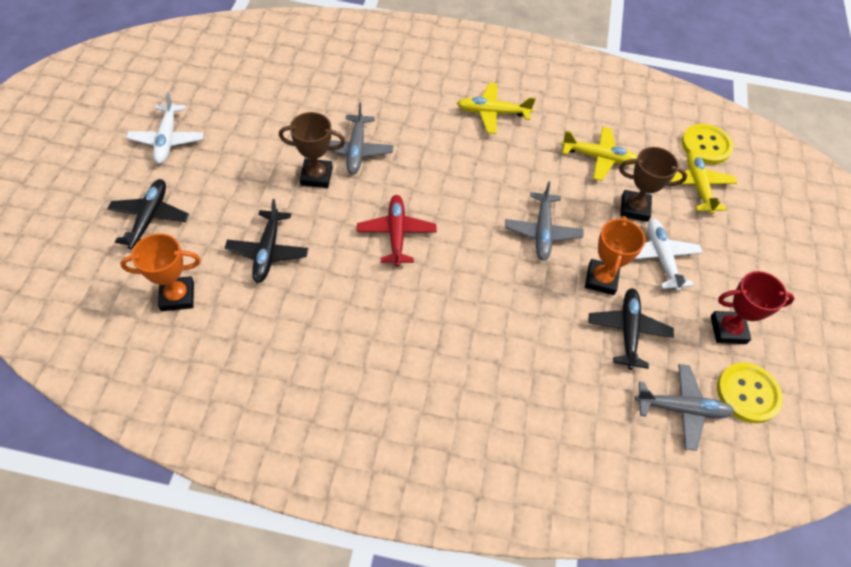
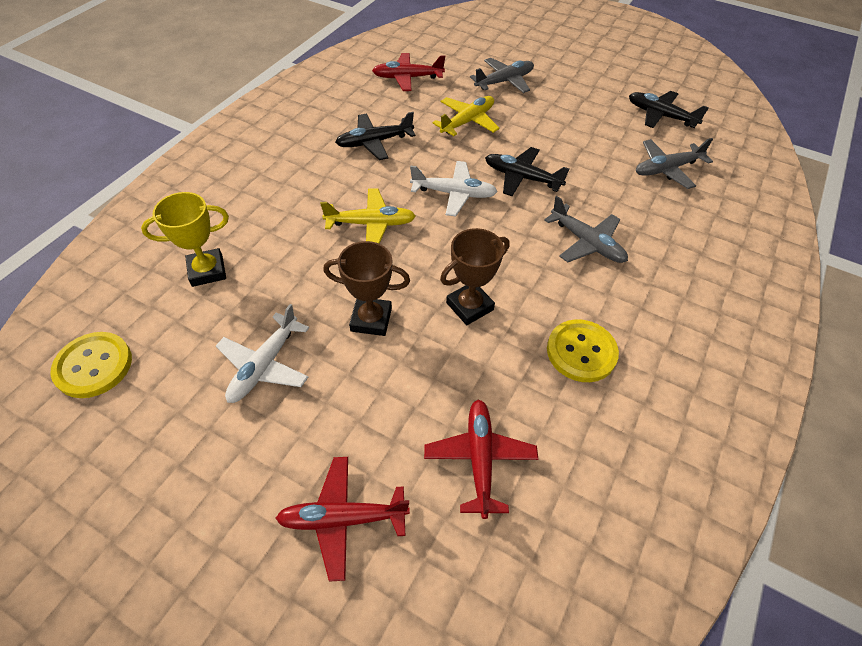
orange trophy: 2 -> 0
red plane: 1 -> 3
red trophy: 1 -> 0
yellow plane: 3 -> 2
yellow trophy: 0 -> 1

